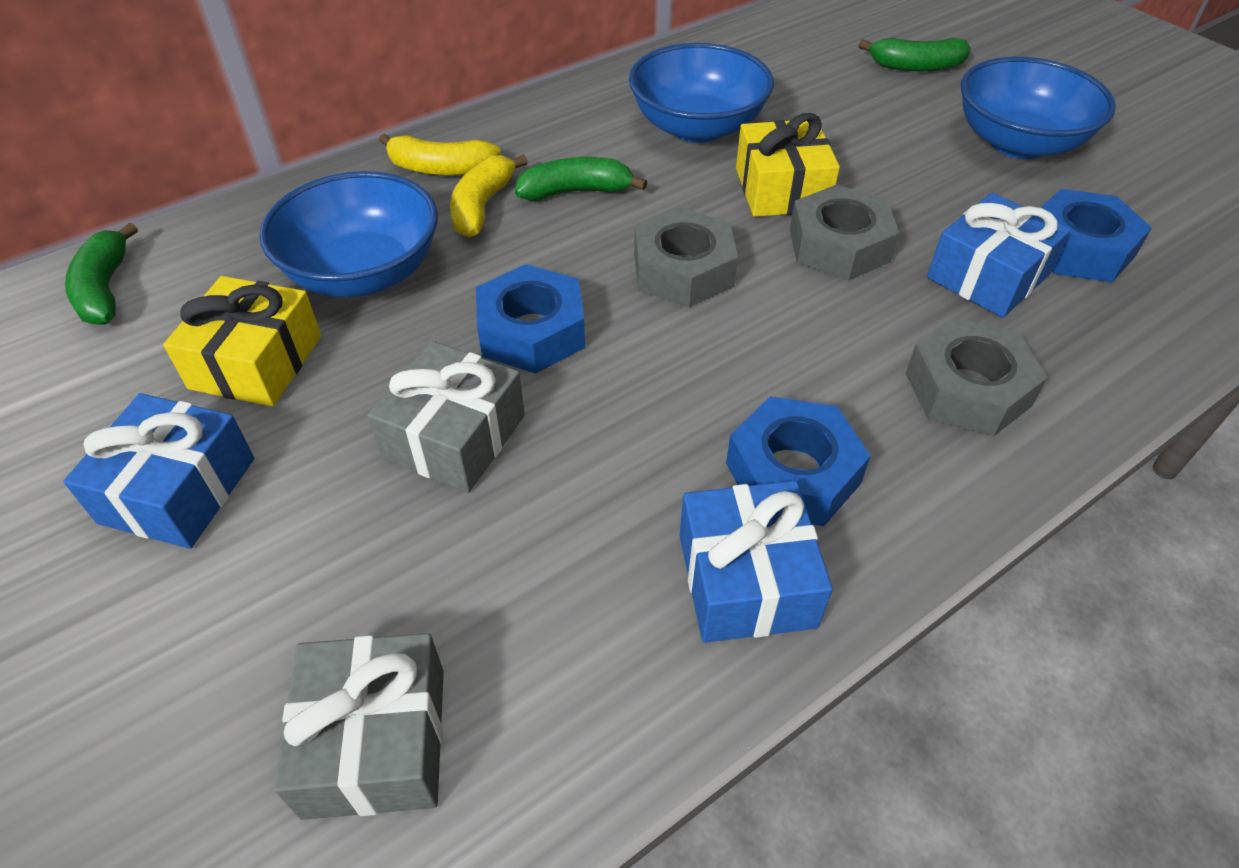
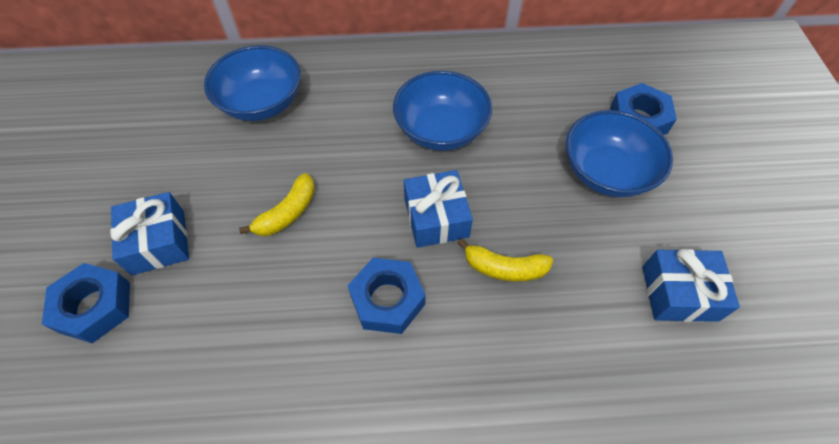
green banana: 3 -> 0
grey gift: 2 -> 0
grey nut: 3 -> 0
yellow gift: 2 -> 0

